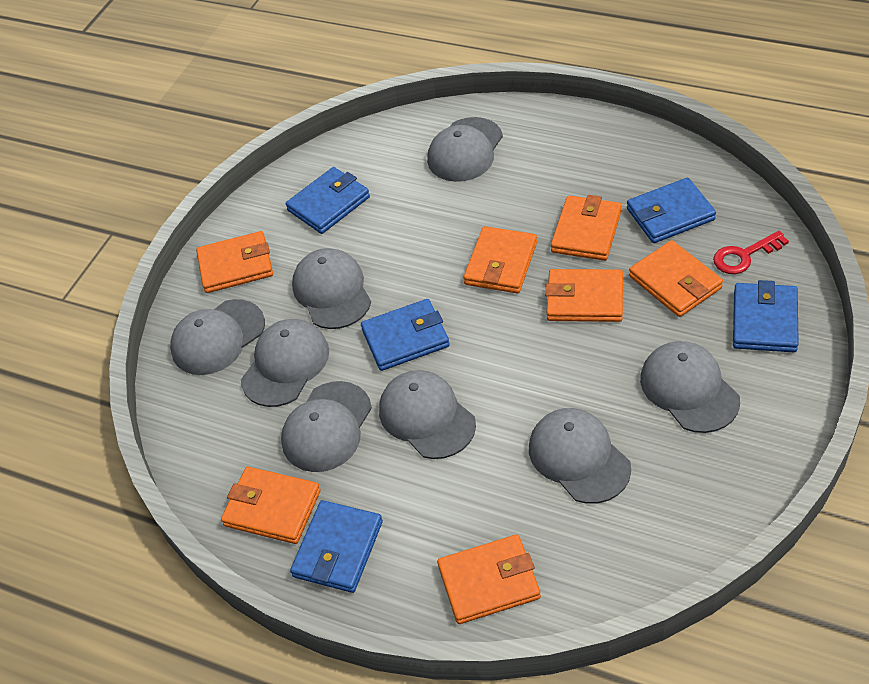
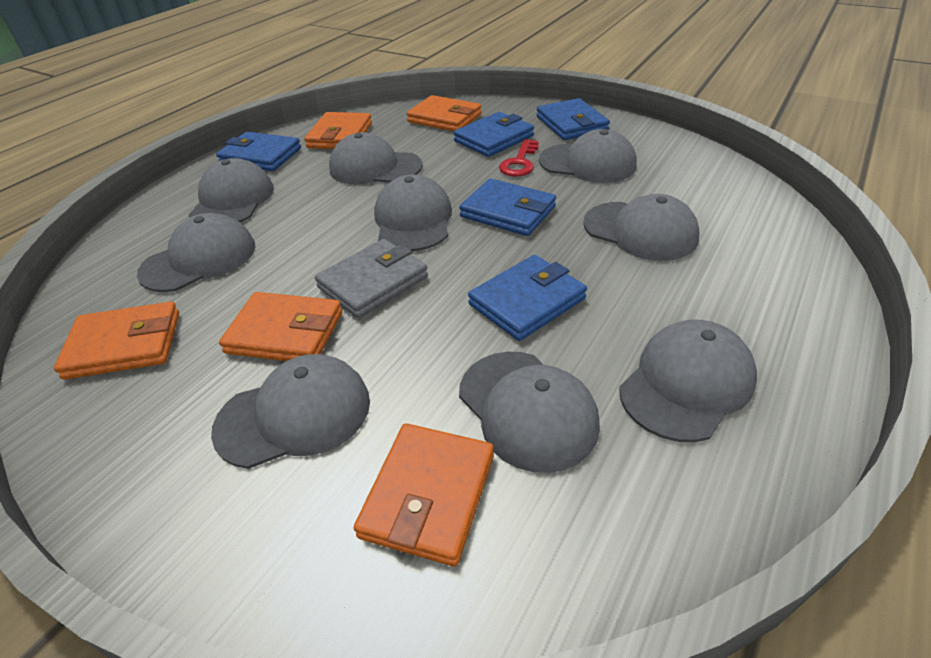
grey cap: 8 -> 9
grey wallet: 0 -> 1
orange wallet: 7 -> 5

